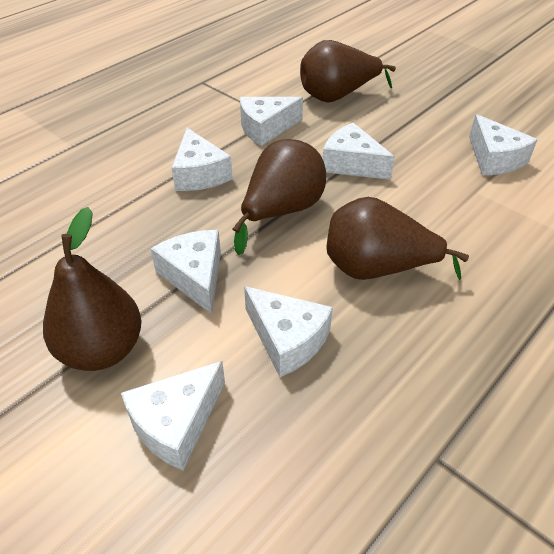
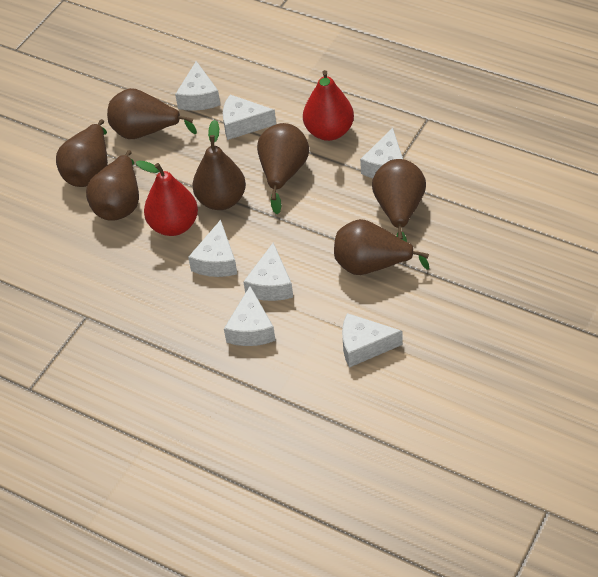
brown pear: 4 -> 7
red pear: 0 -> 2

